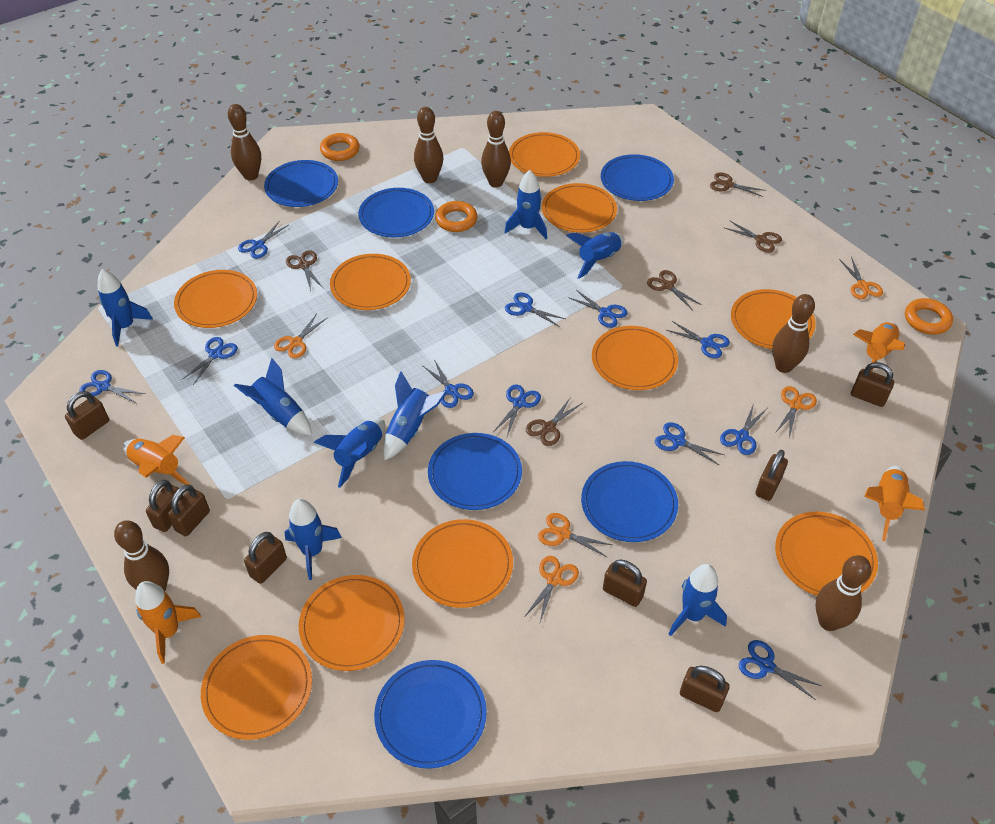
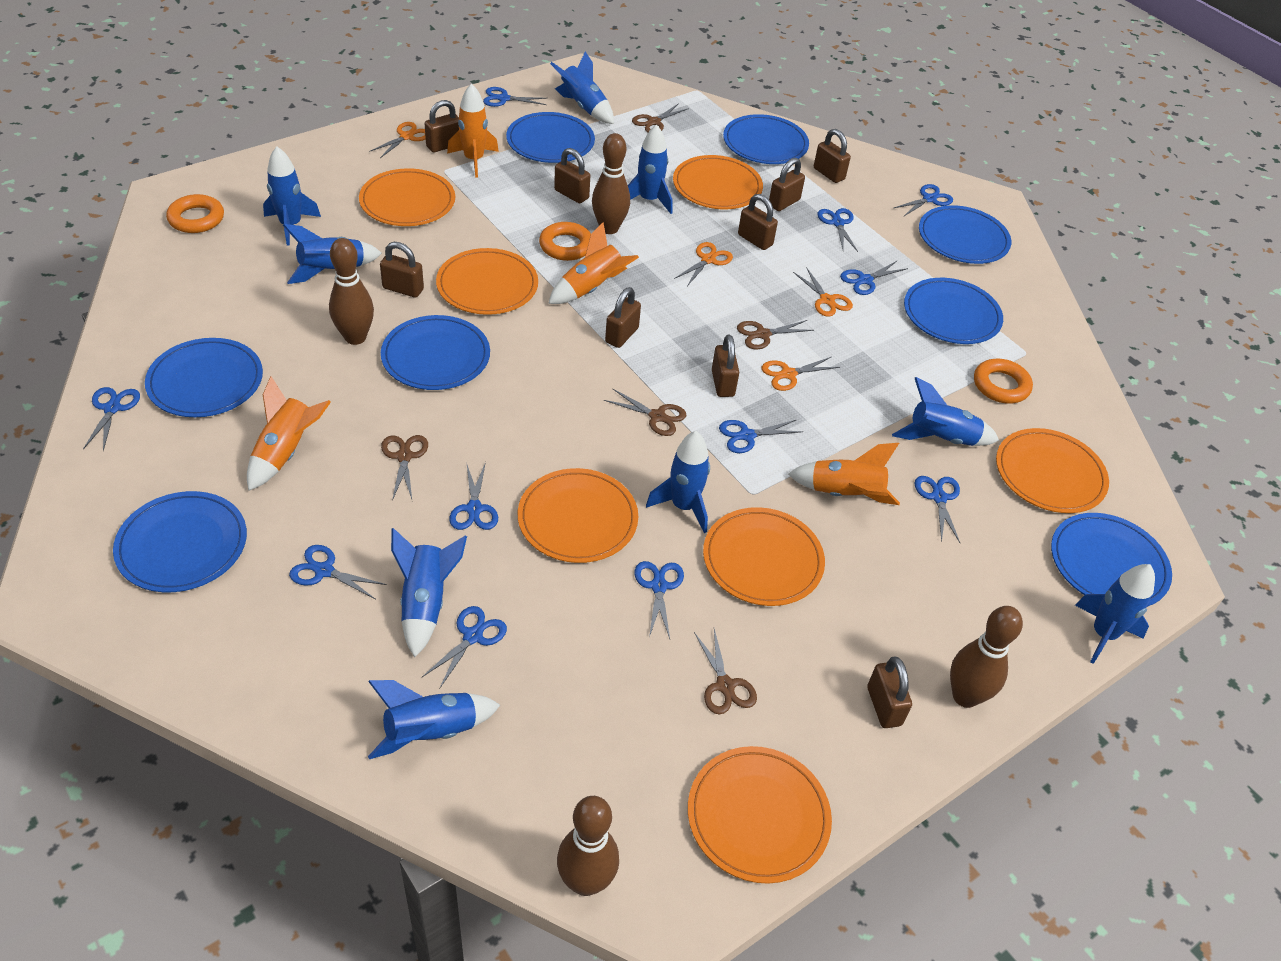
blue plate: 6 -> 8
blue rocket: 8 -> 9
brown bowling pin: 6 -> 4
brown padlock: 8 -> 9
orange plate: 10 -> 7
orange scissors: 5 -> 4

